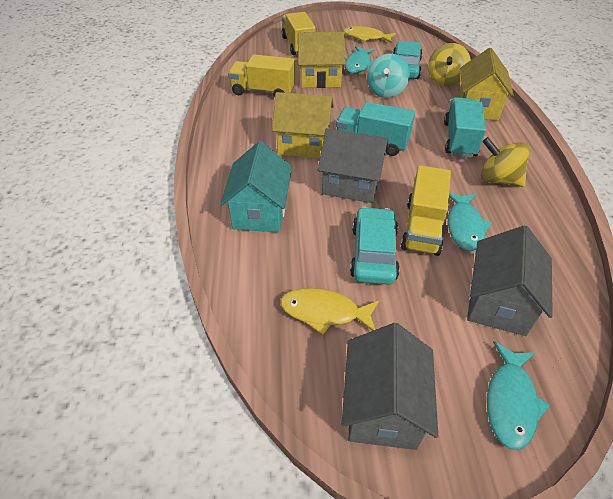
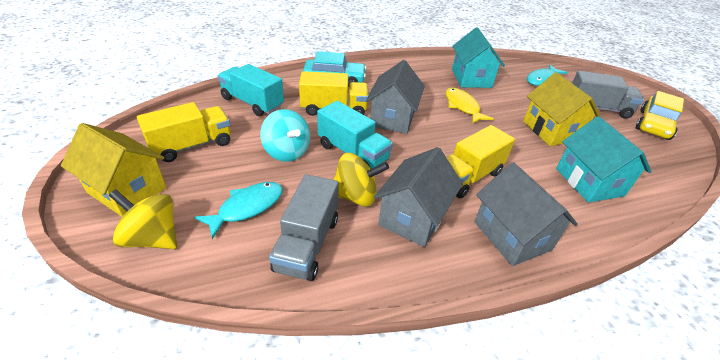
grey truck: 0 -> 2
turquoise car: 2 -> 1
turquoise fish: 3 -> 2
turquoise house: 1 -> 2
yellow car: 0 -> 1
yellow fish: 2 -> 1
yellow house: 3 -> 2

